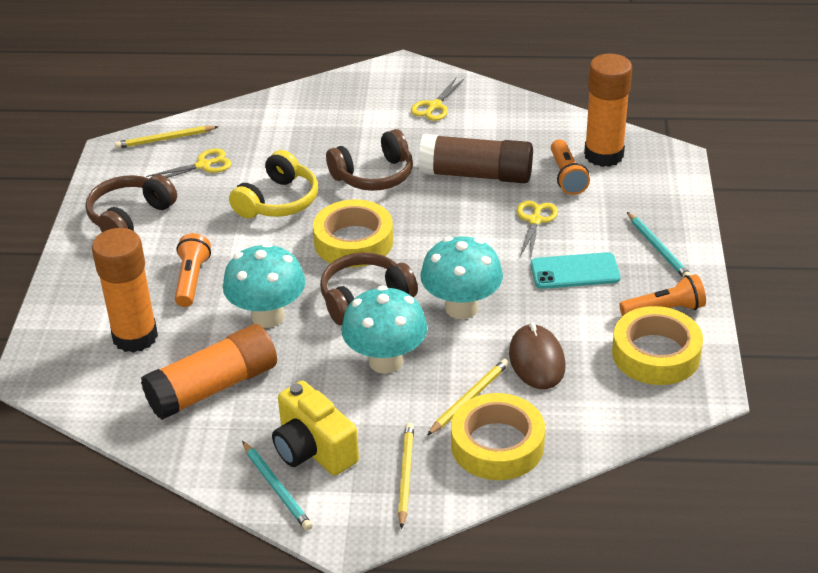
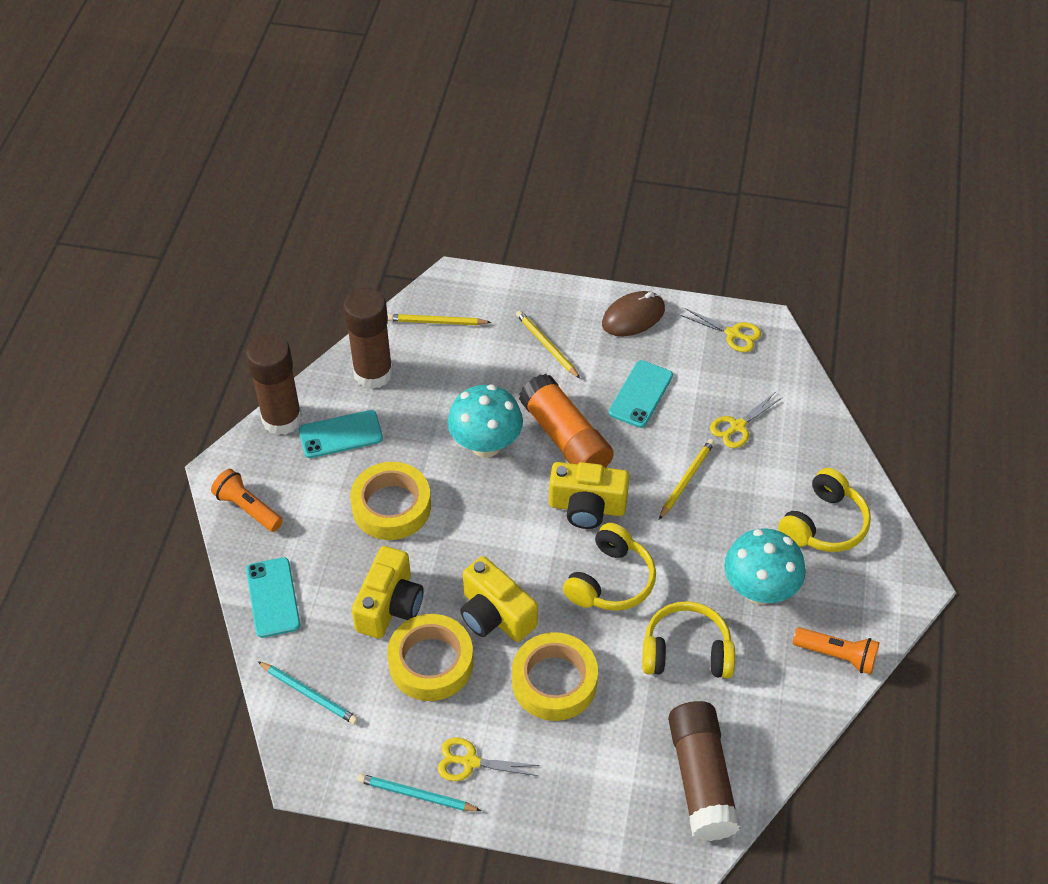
brown glue stick: 1 -> 3
brown headphones: 3 -> 0
orange flashlight: 3 -> 2
orange glue stick: 3 -> 1
turquoise mushroom: 3 -> 2
turquoise phone: 1 -> 3
yellow camera: 1 -> 3
yellow headphones: 1 -> 3

